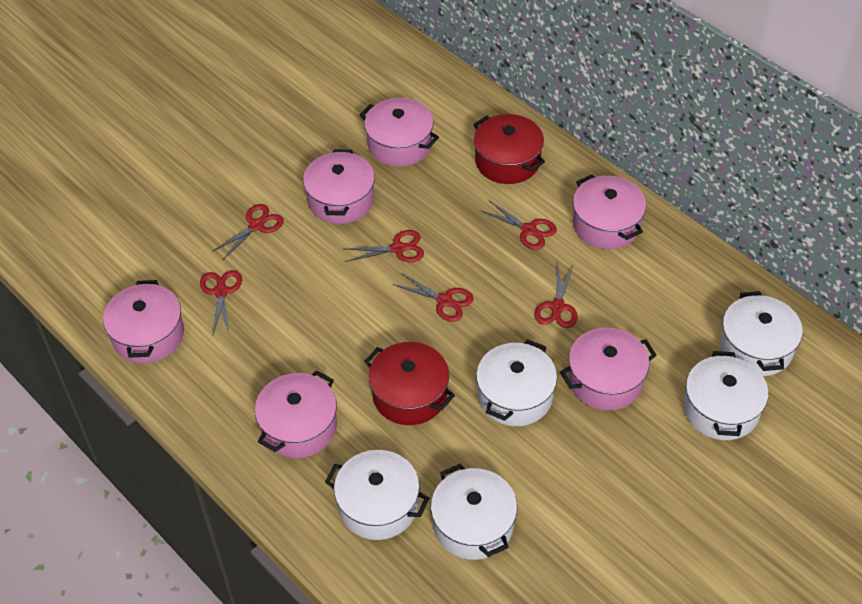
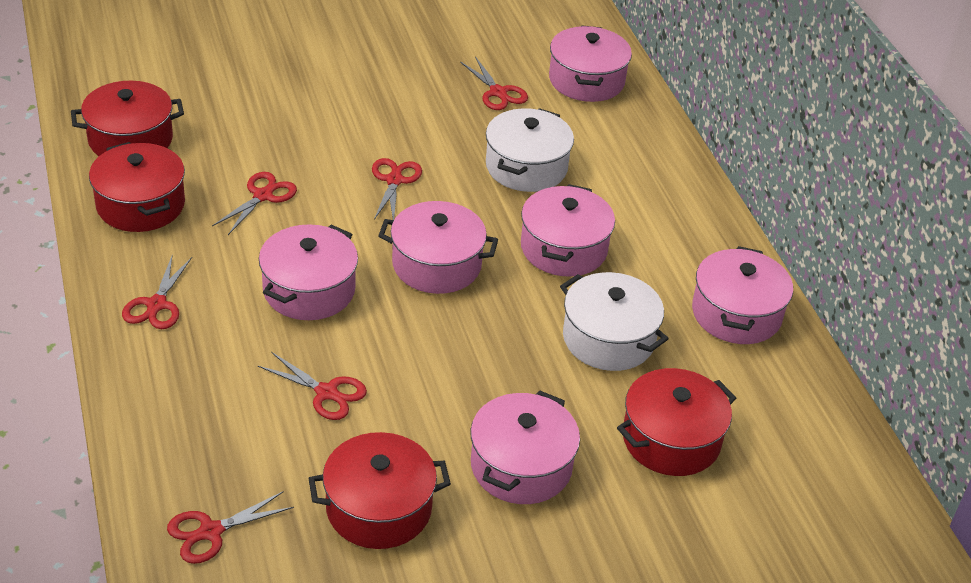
red pot: 2 -> 4
white pot: 5 -> 2

